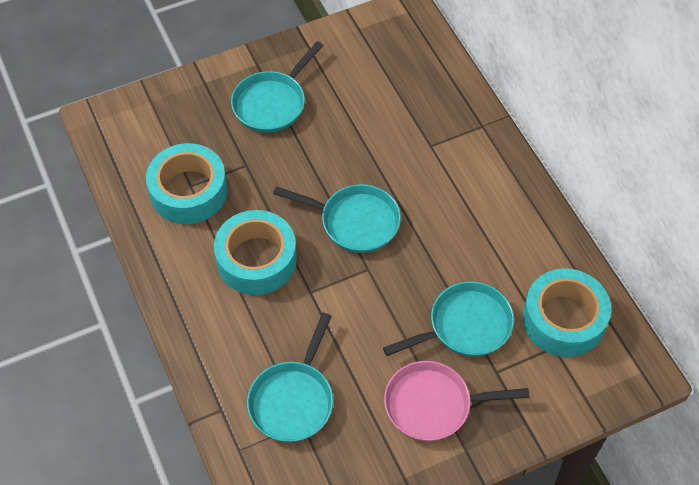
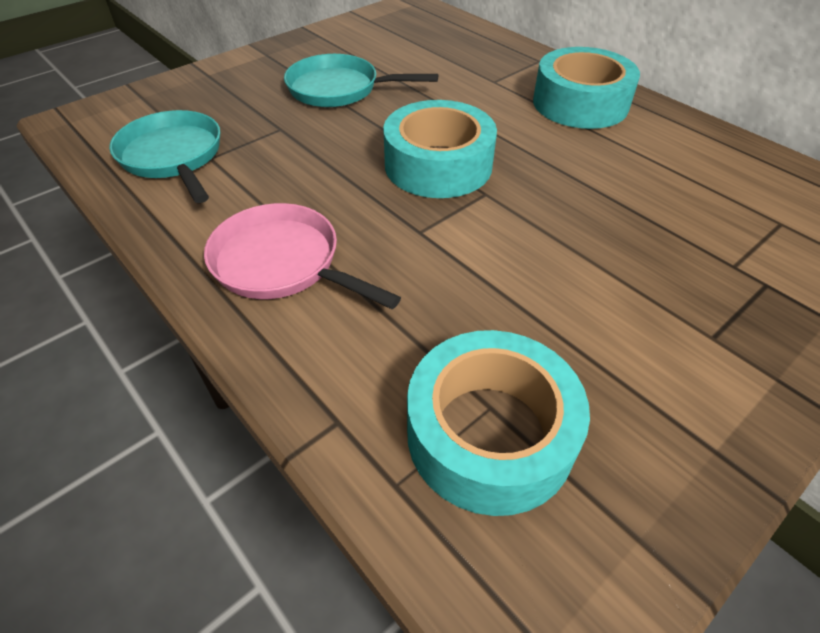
turquoise pan: 4 -> 2

